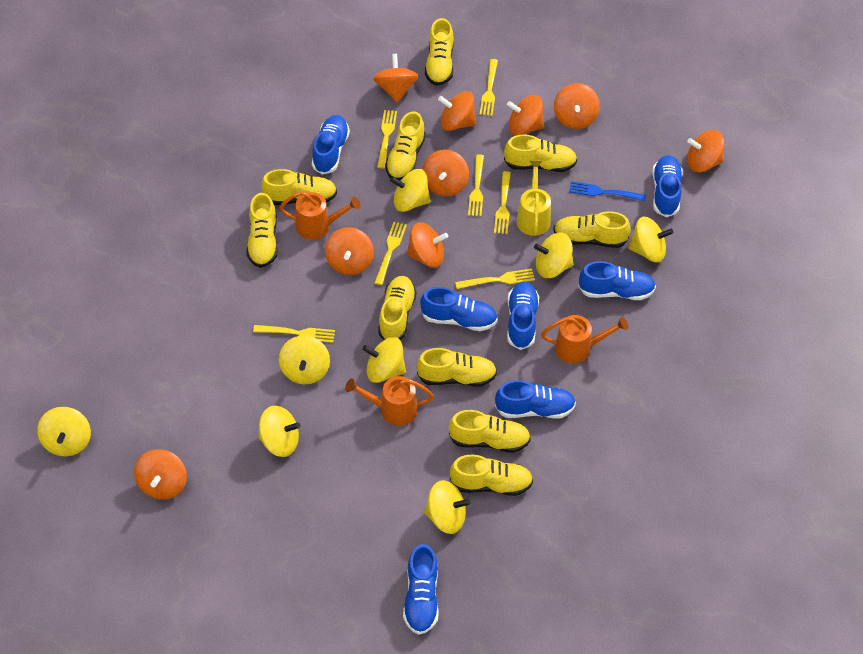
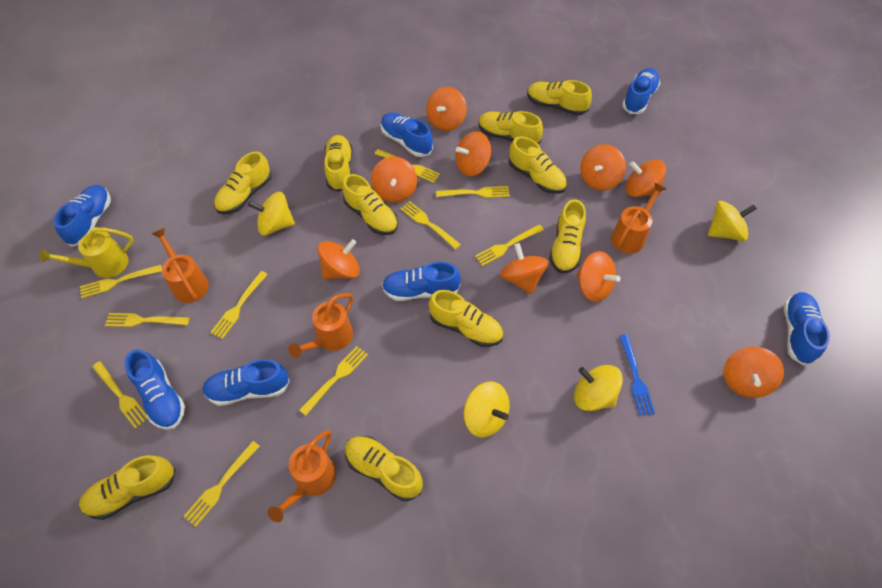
orange watering can: 3 -> 4
yellow fork: 7 -> 10
yellow spinning top: 8 -> 4

